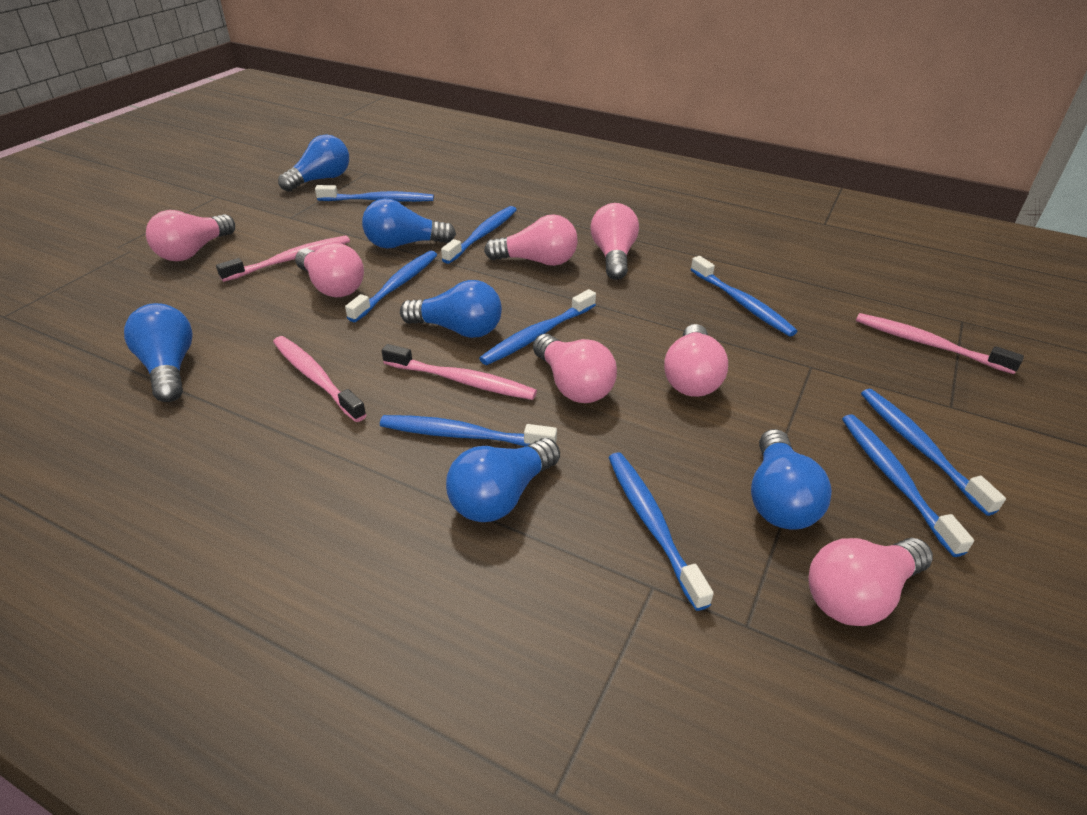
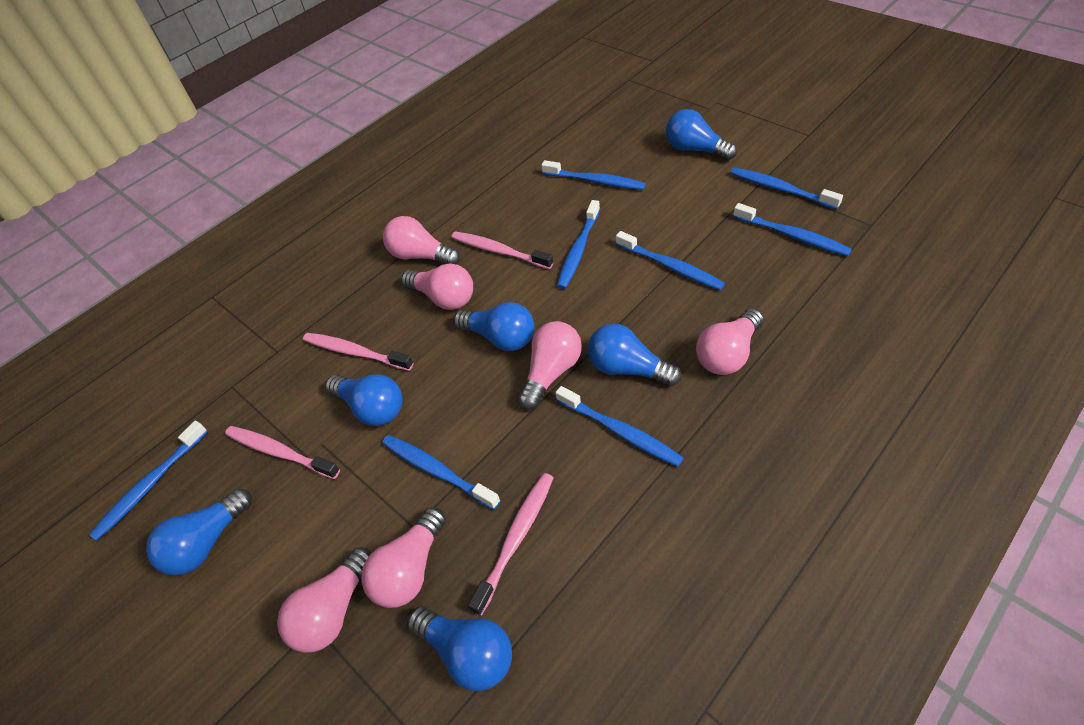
blue toothbrush: 9 -> 8
pink light bulb: 7 -> 6

